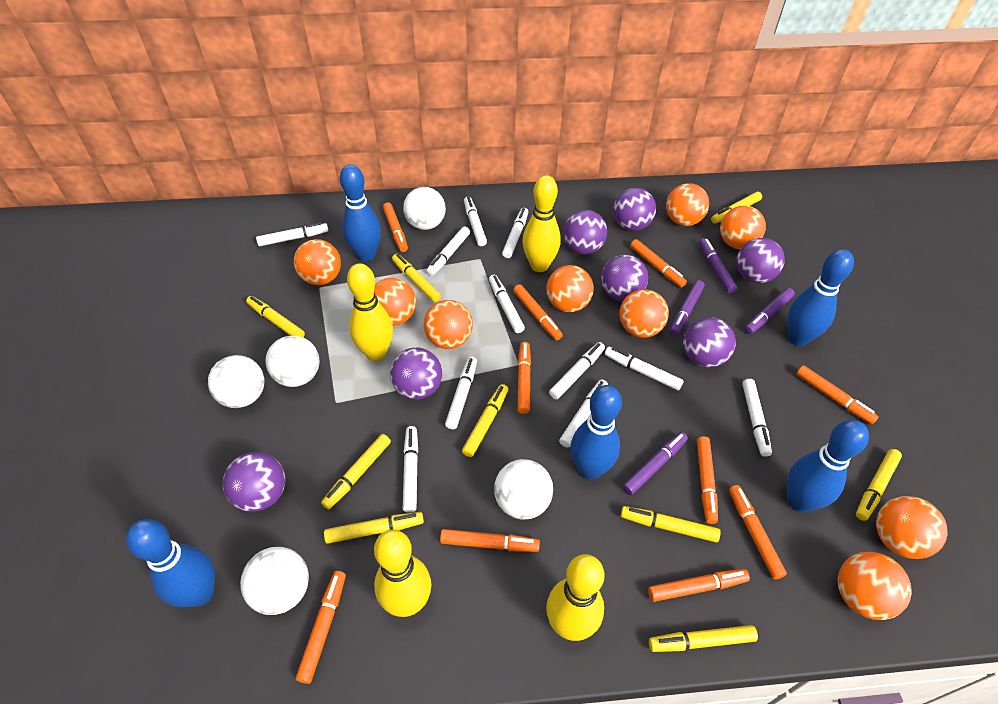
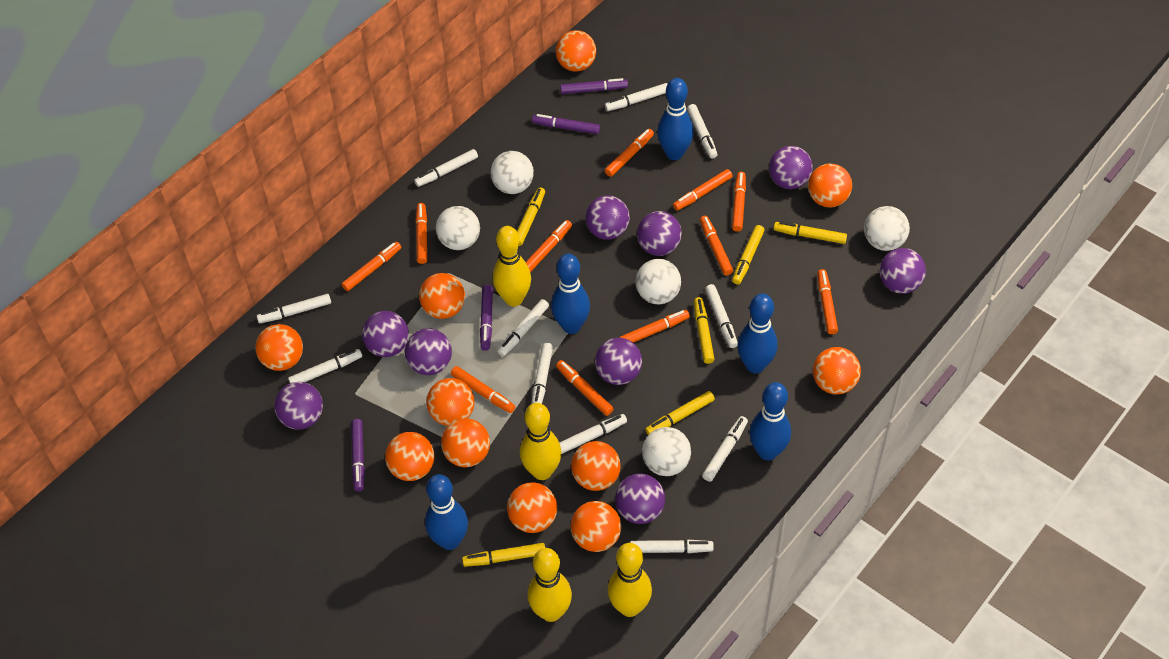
orange ball: 9 -> 11
orange marker: 10 -> 11
purple ball: 7 -> 9
yellow marker: 9 -> 6

